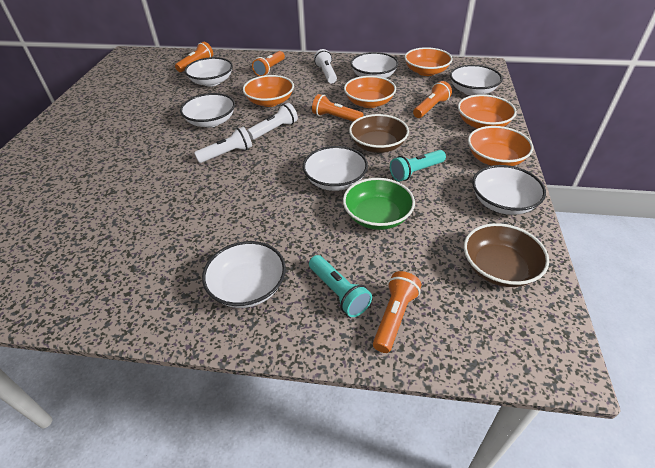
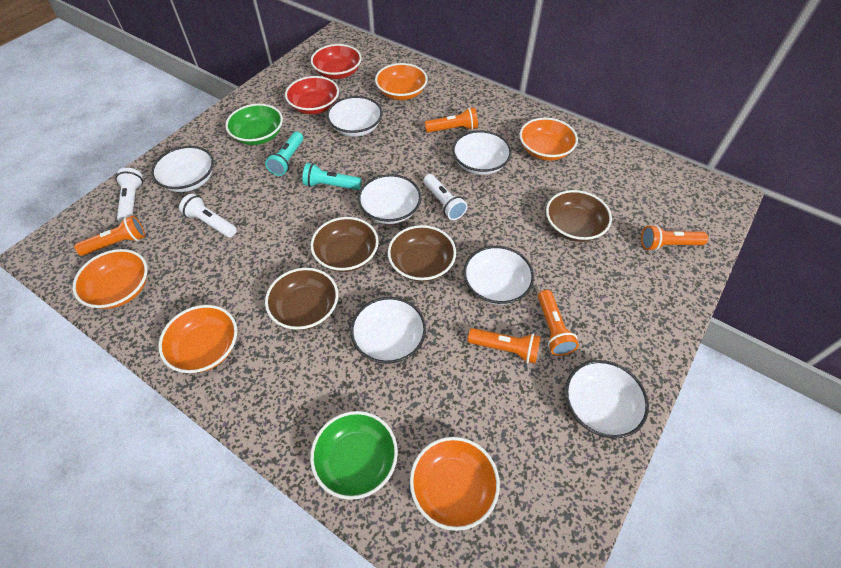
brown bowl: 2 -> 4
green bowl: 1 -> 2
red bowl: 0 -> 2

